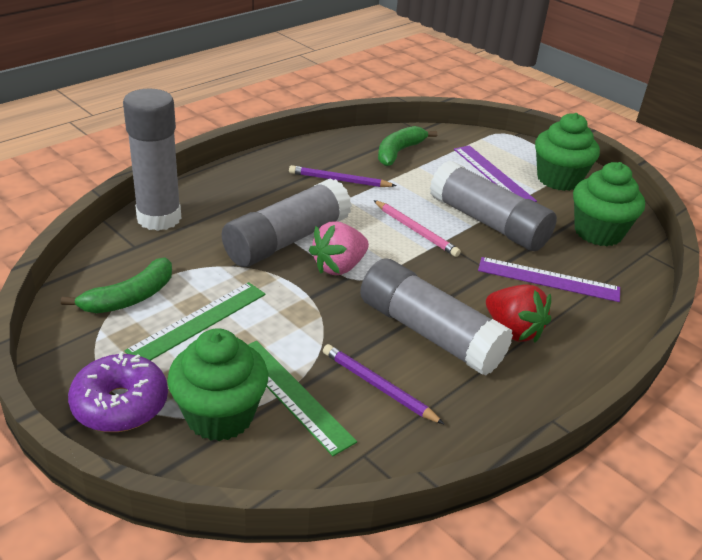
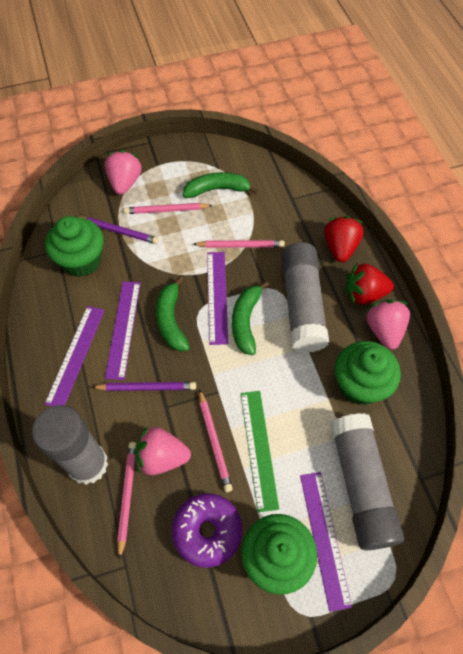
green banana: 2 -> 3
green ruler: 2 -> 1
grey glue stick: 4 -> 3
pink pencil: 1 -> 4
pink strawberry: 1 -> 3
purple ruler: 2 -> 4
red strawberry: 1 -> 2

